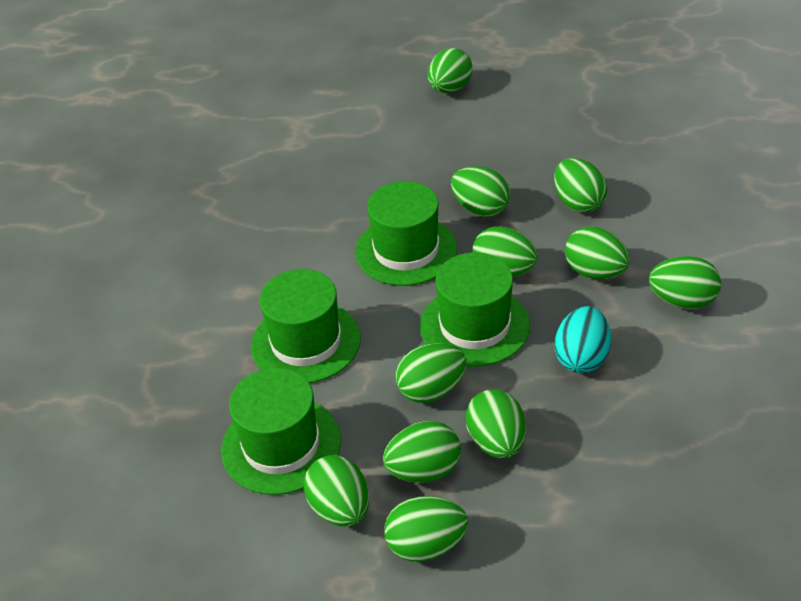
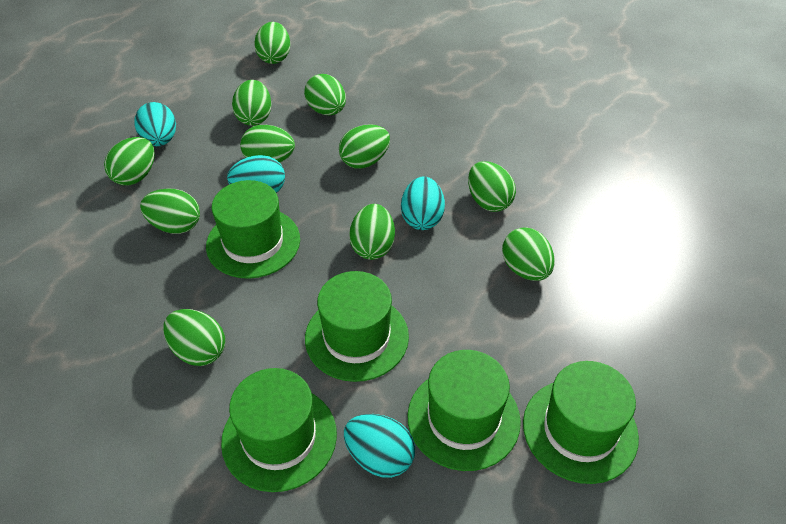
green hat: 4 -> 5
turquoise egg: 1 -> 4

